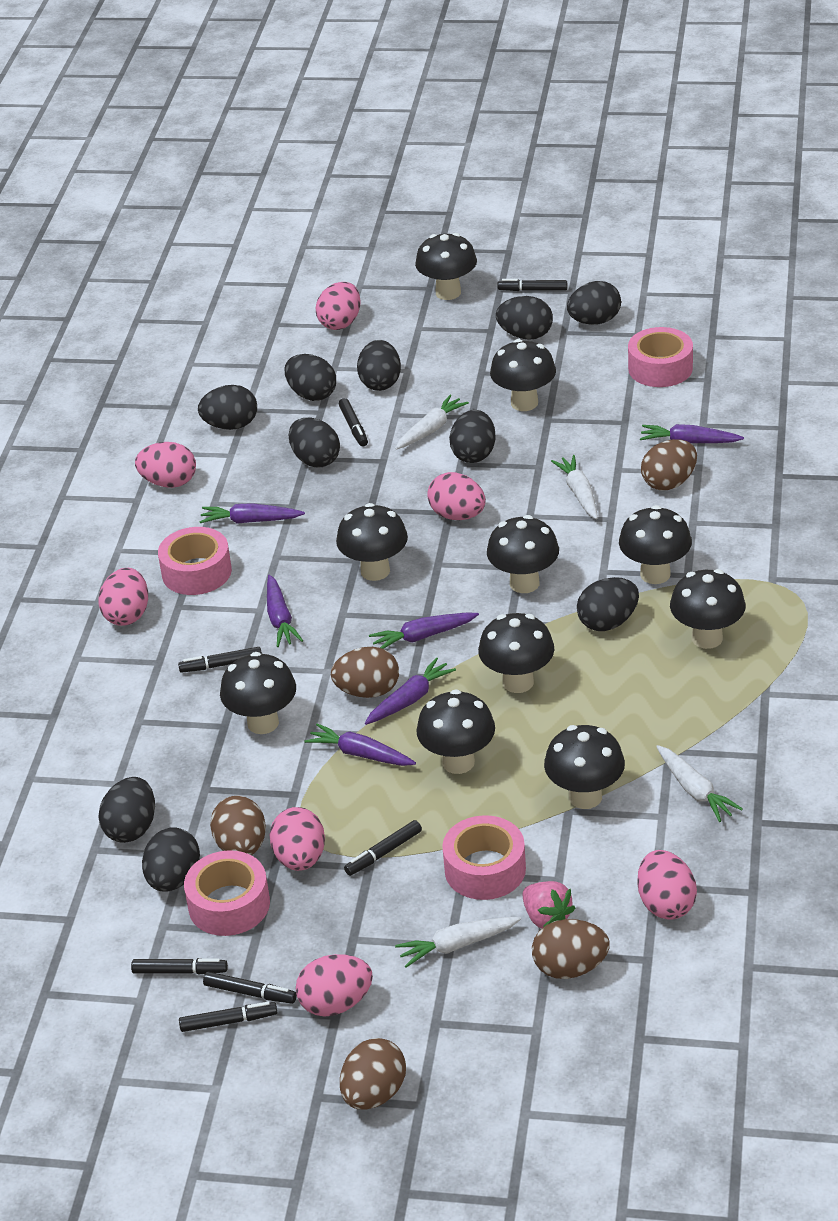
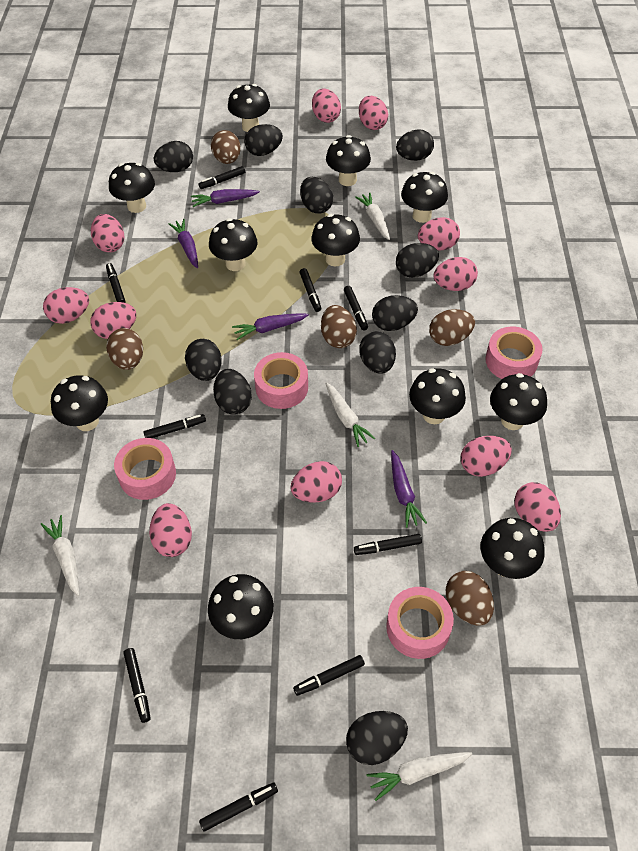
black marker: 7 -> 9
black mushroom: 10 -> 11
pink egg: 7 -> 11
pink strawberry: 1 -> 0
purple carrot: 6 -> 4

